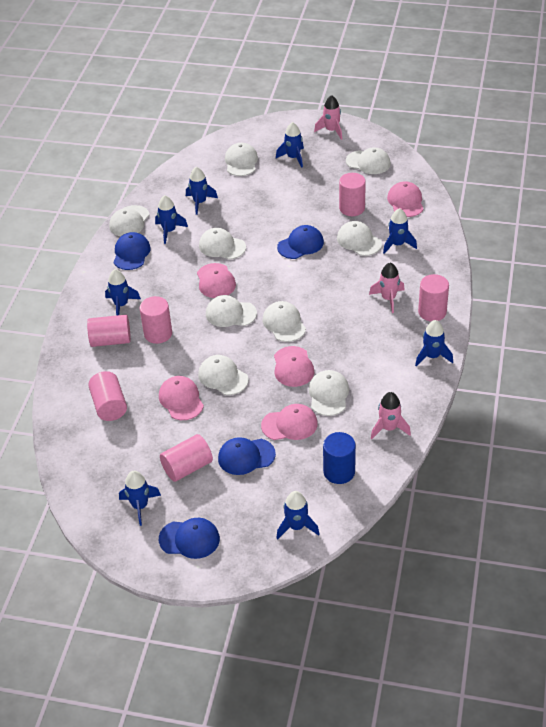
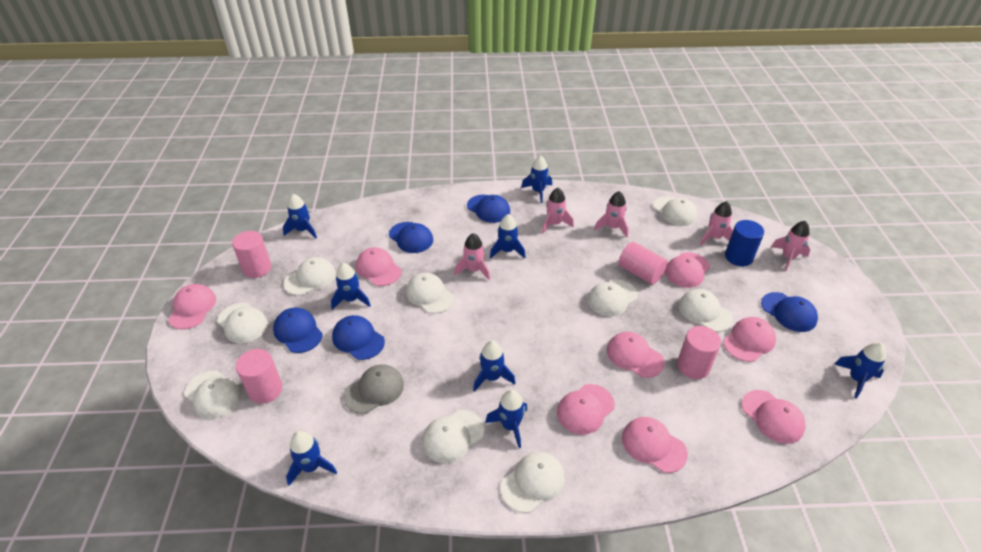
blue cap: 4 -> 5
grey cap: 0 -> 1
pink cap: 5 -> 8
pink cylinder: 6 -> 4
pink rocket: 3 -> 5

